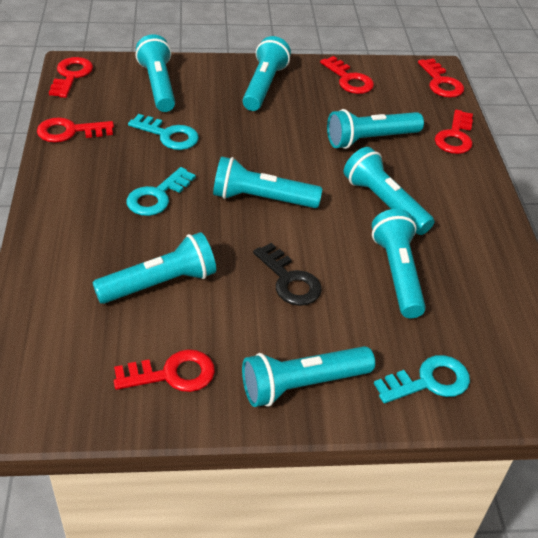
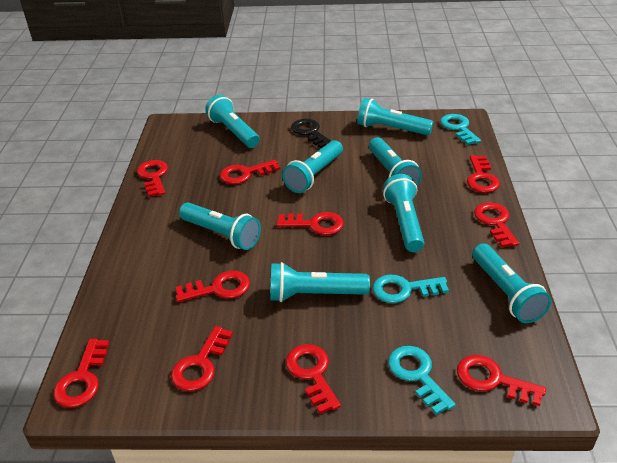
red key: 6 -> 10

